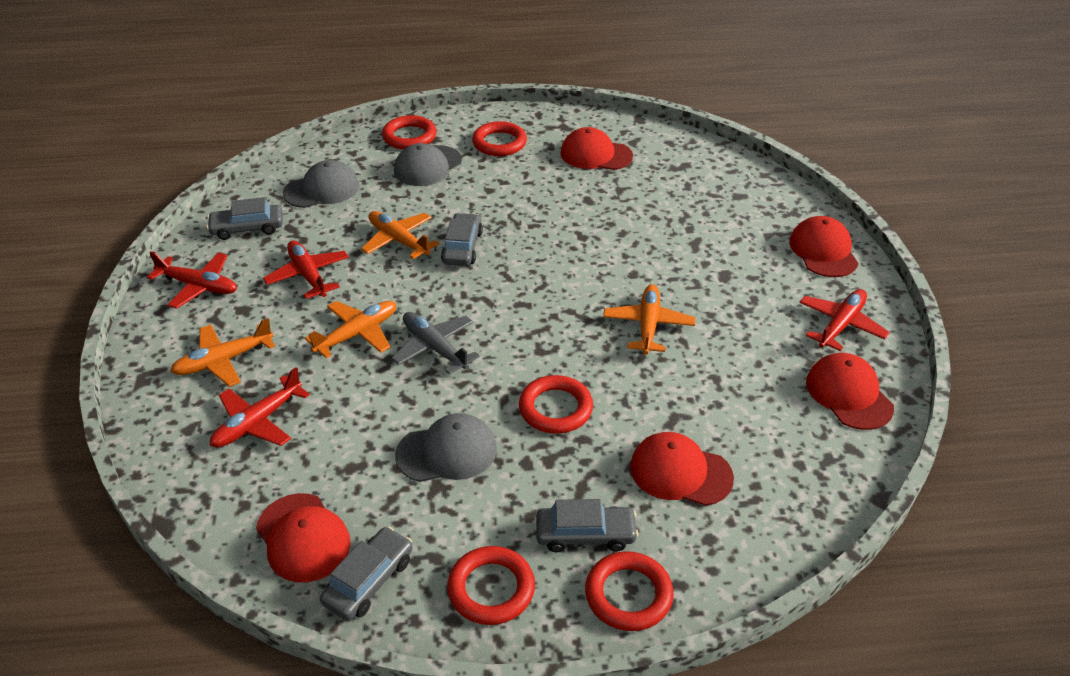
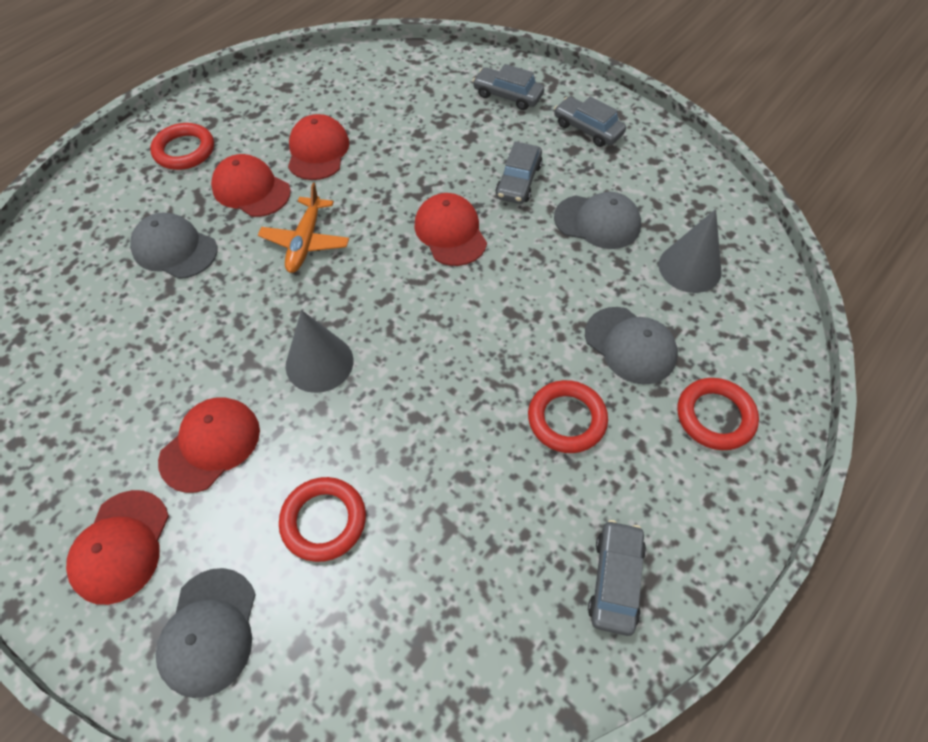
grey cap: 3 -> 4
grey cone: 0 -> 2
grey plane: 1 -> 0
orange plane: 4 -> 1
red plane: 4 -> 0
red ring: 5 -> 4

